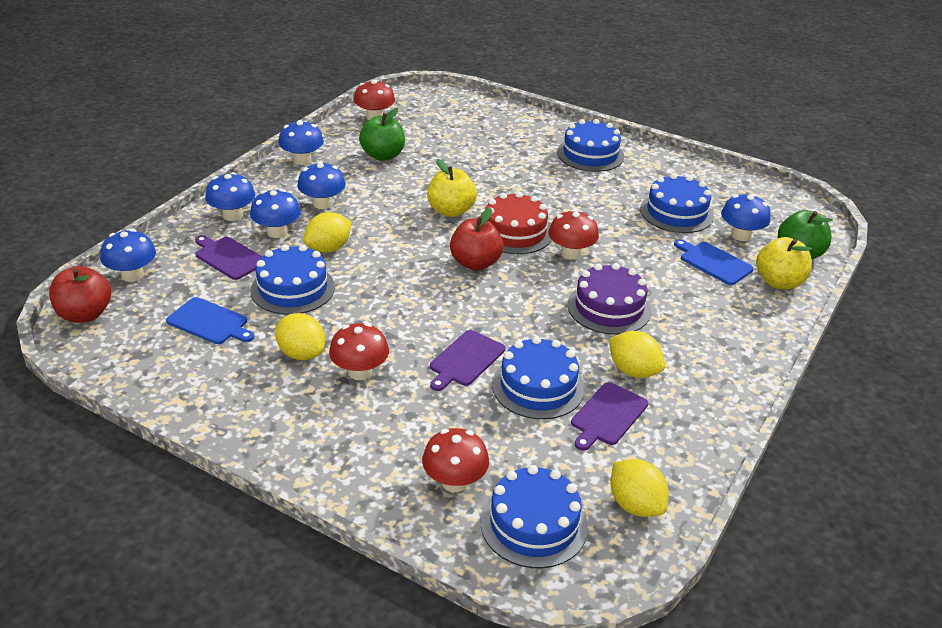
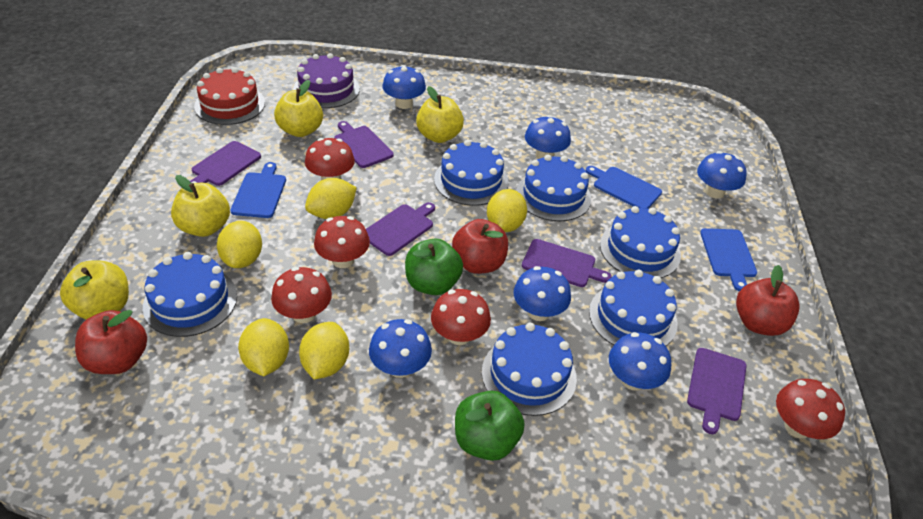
blue cake: 5 -> 6
blue cutting board: 2 -> 3
purple cutting board: 3 -> 5
red apple: 2 -> 3
red mushroom: 4 -> 5
yellow apple: 2 -> 4
yellow lemon: 4 -> 5

